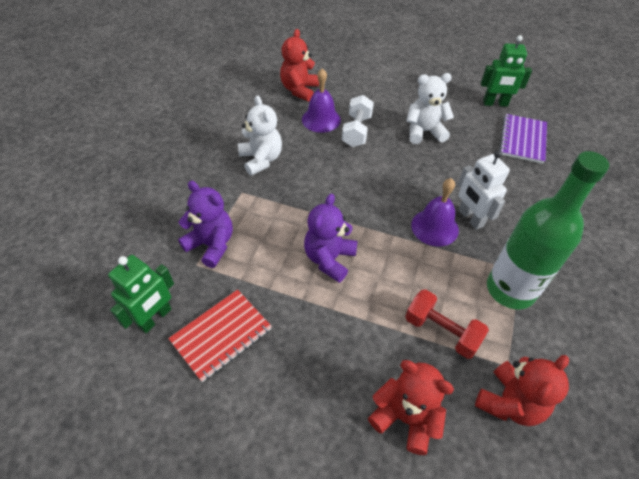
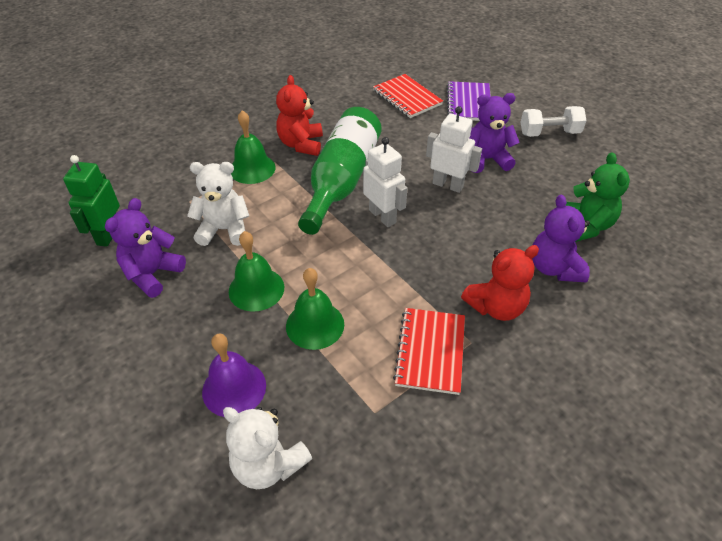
green bell: 0 -> 3
green robot: 2 -> 1
green teddy bear: 0 -> 1
purple bell: 2 -> 1
purple teddy bear: 2 -> 3
red dumbbell: 1 -> 0
red notebook: 1 -> 2
red teddy bear: 3 -> 2
white robot: 1 -> 2

